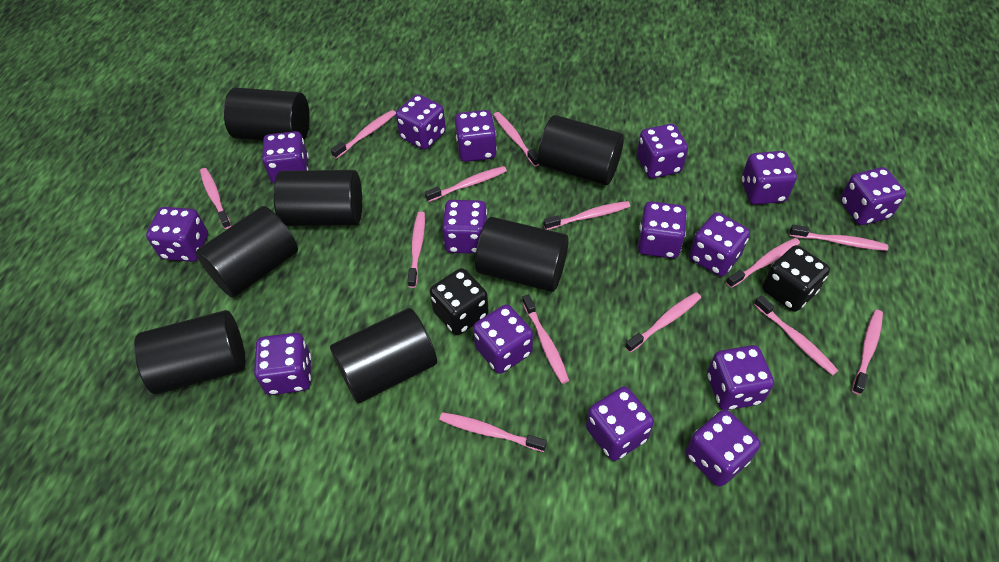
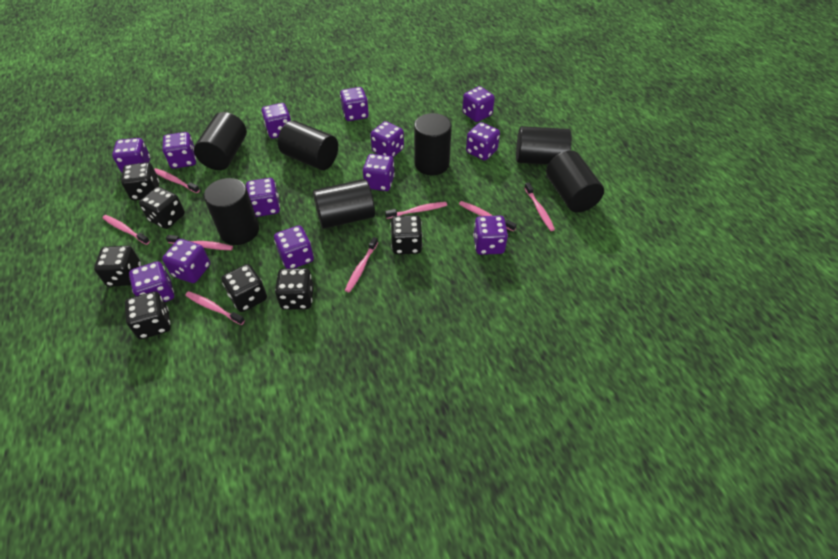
black dice: 2 -> 7
pink toothbrush: 13 -> 8
purple dice: 15 -> 13

